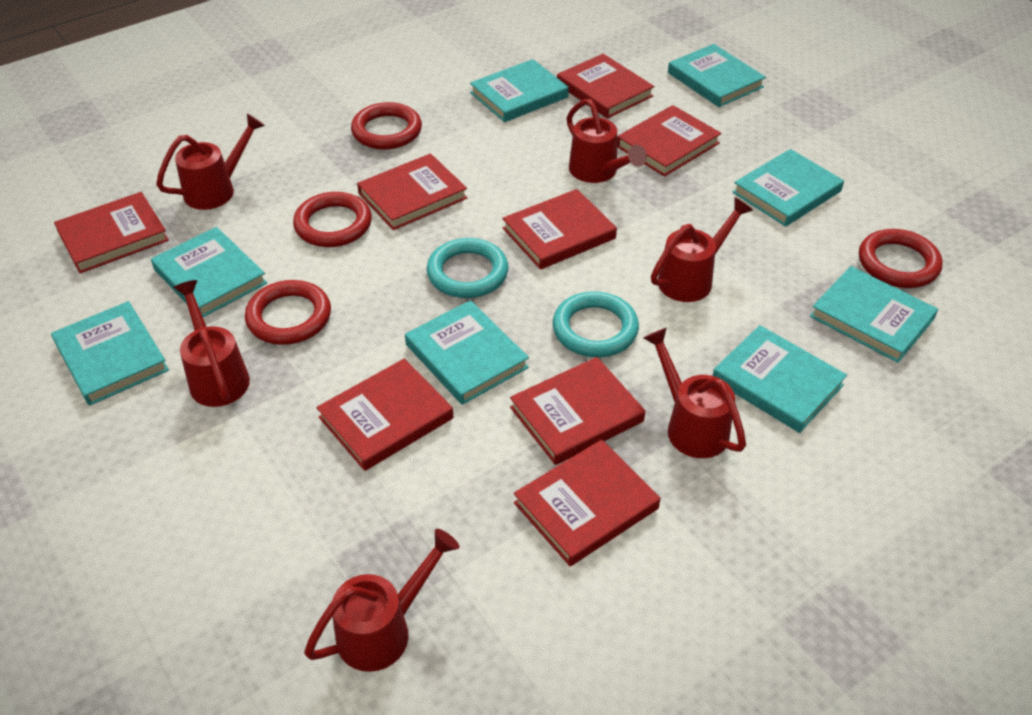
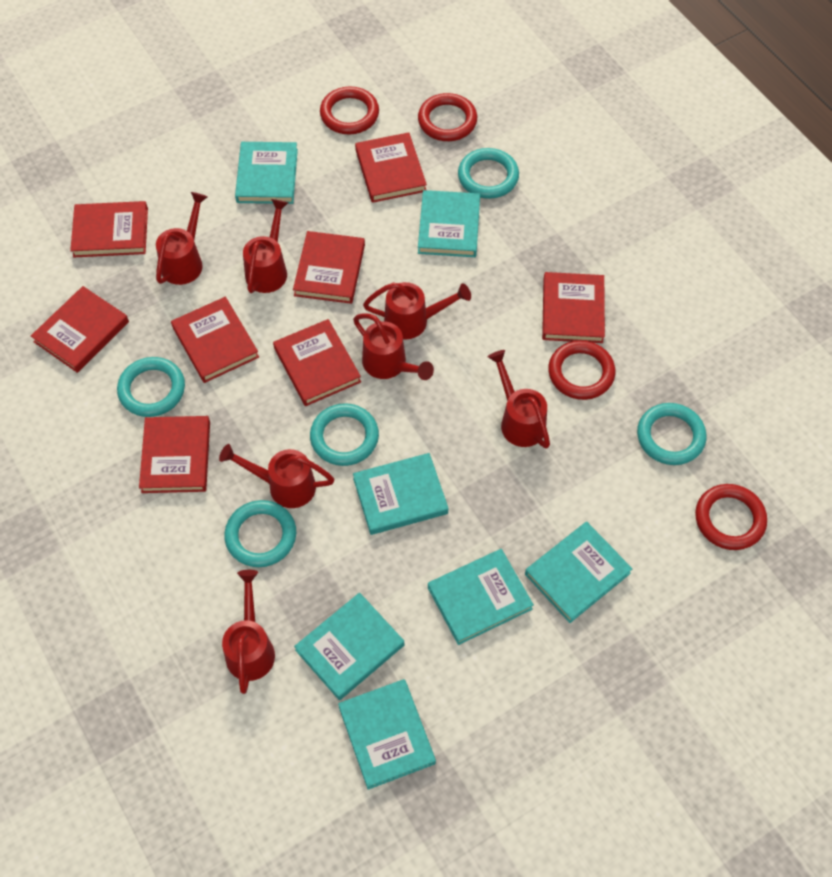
red watering can: 6 -> 7
turquoise book: 8 -> 7
turquoise ring: 2 -> 5

